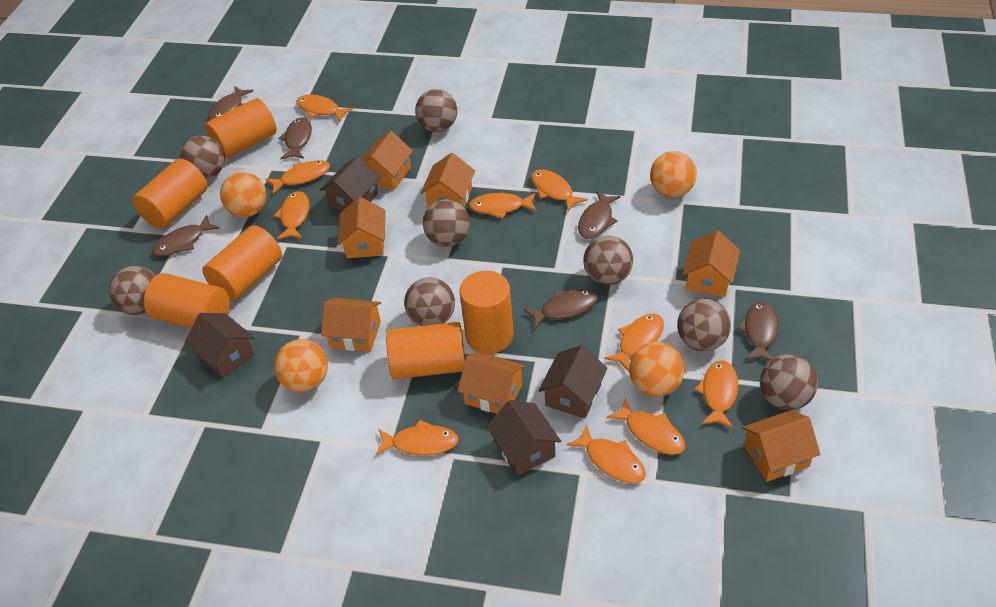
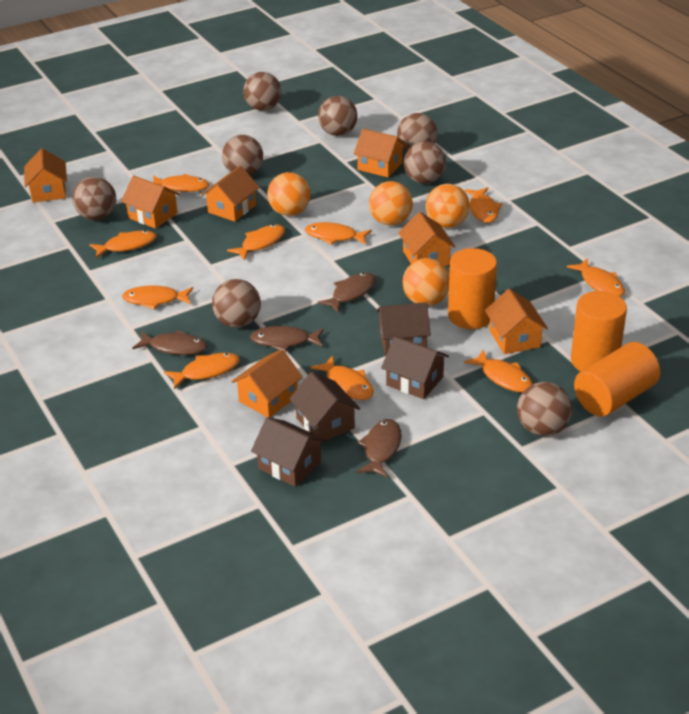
brown fish: 6 -> 4
orange cylinder: 6 -> 3

